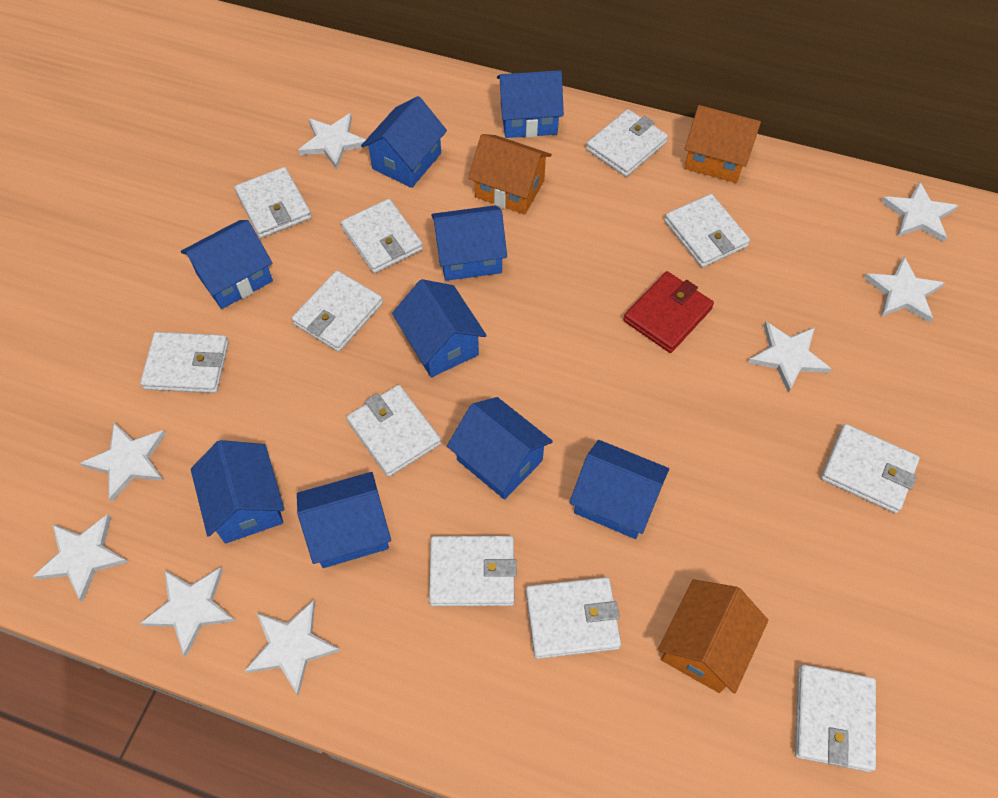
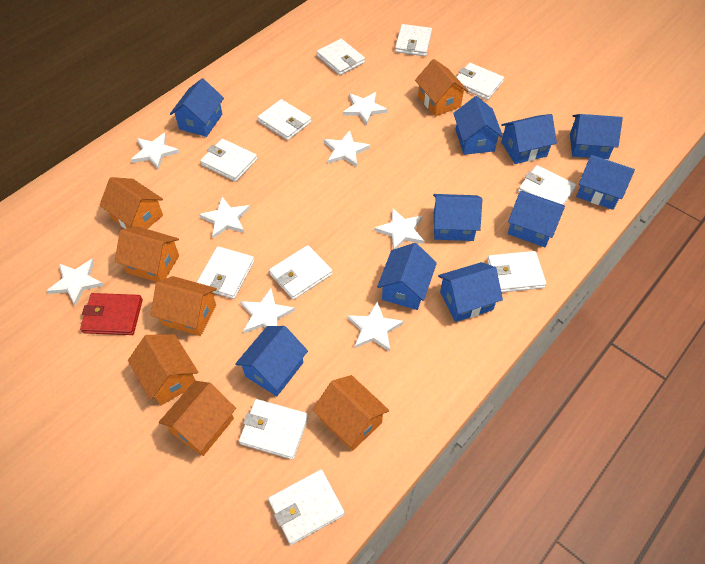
blue house: 9 -> 10
orange house: 3 -> 7

